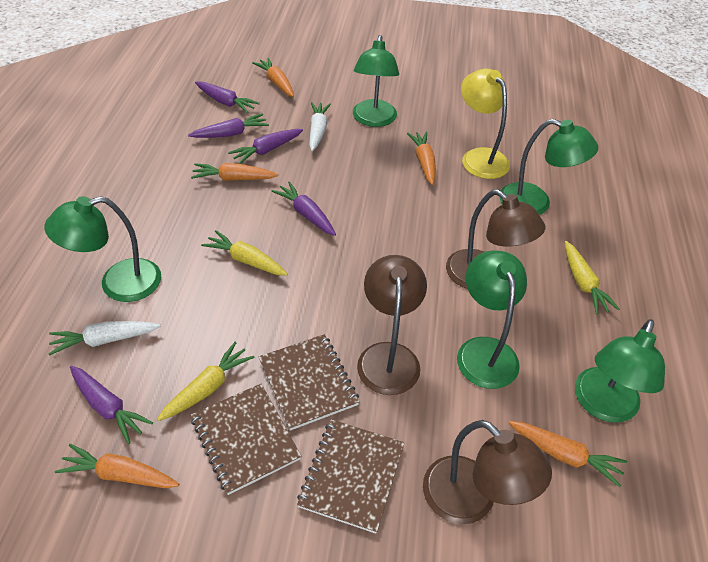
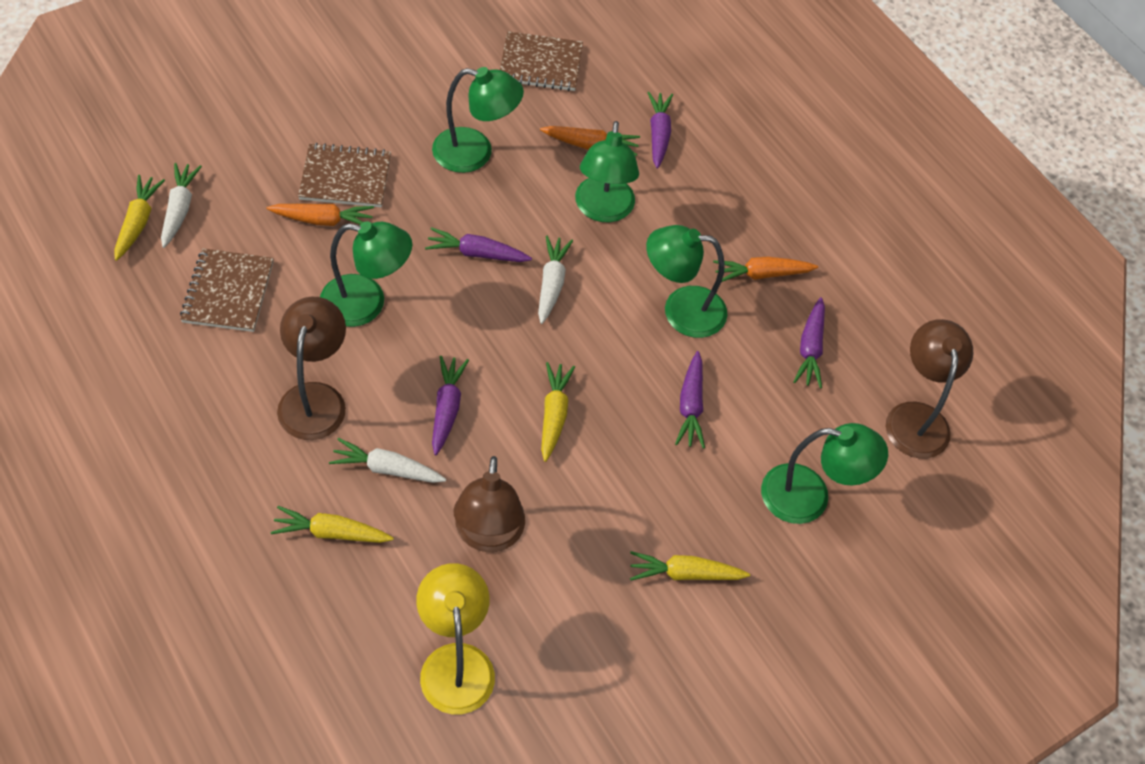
orange carrot: 5 -> 3
white carrot: 2 -> 3
yellow carrot: 3 -> 4

